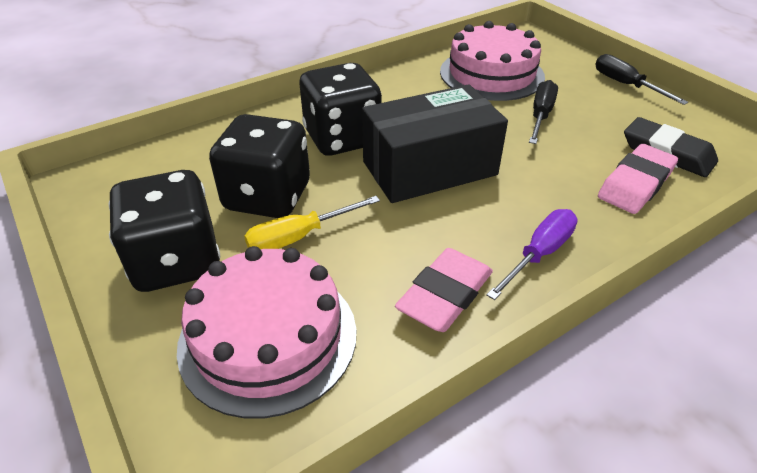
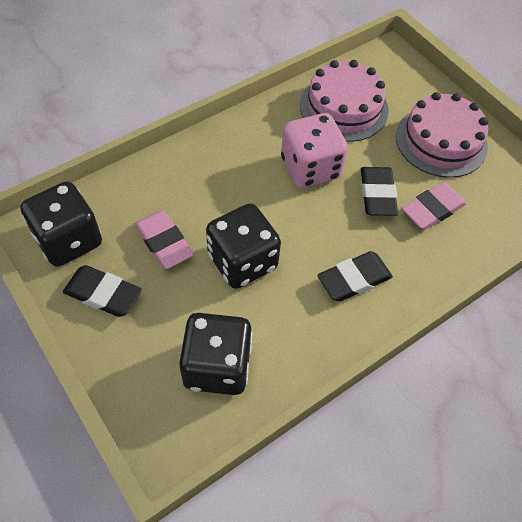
black box: 1 -> 0
black eraser: 1 -> 3
black screwdriver: 2 -> 0
pink dice: 0 -> 1
purple screwdriver: 1 -> 0
yellow screwdriver: 1 -> 0

